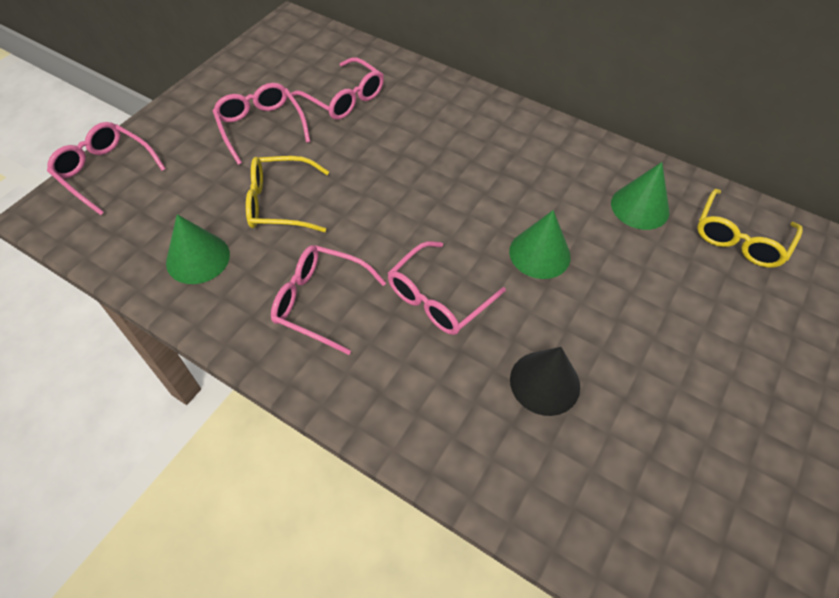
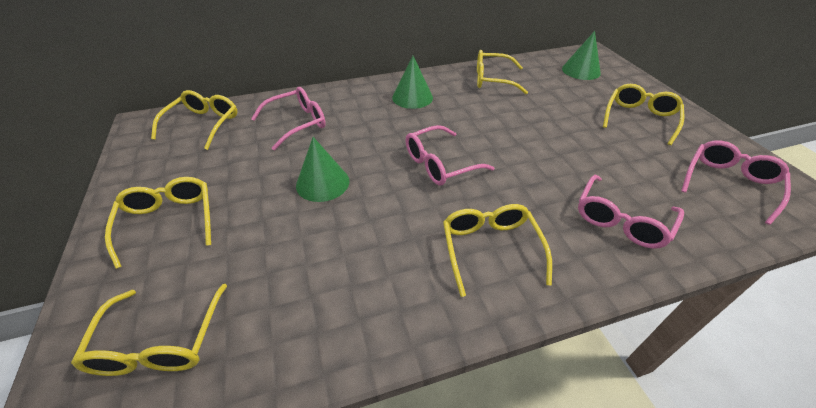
black cone: 1 -> 0
pink glasses: 5 -> 4
yellow glasses: 2 -> 6

